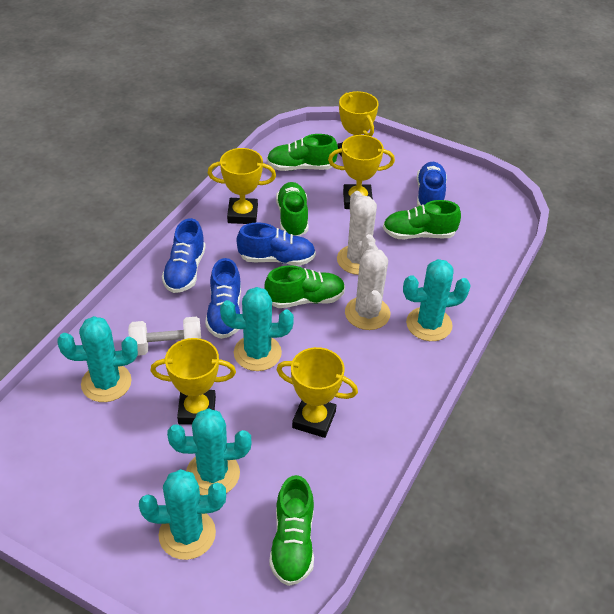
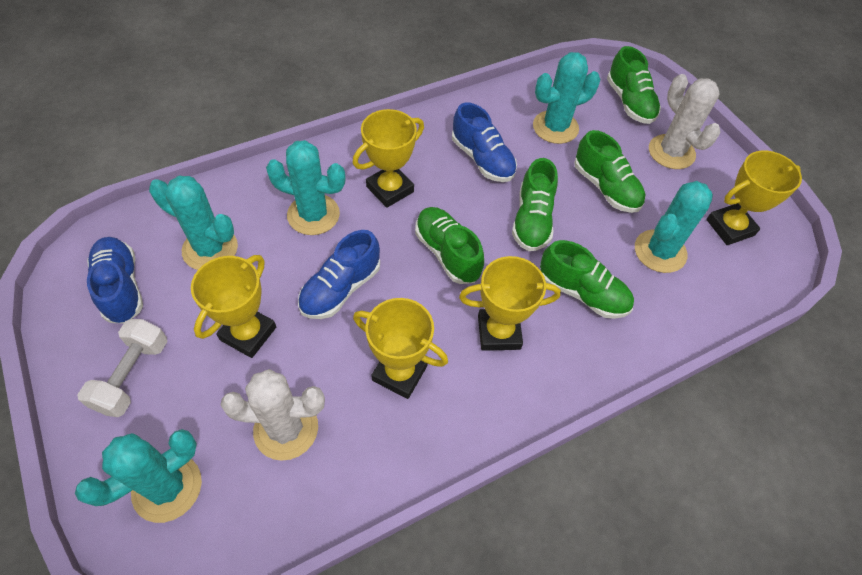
blue shoe: 4 -> 3

